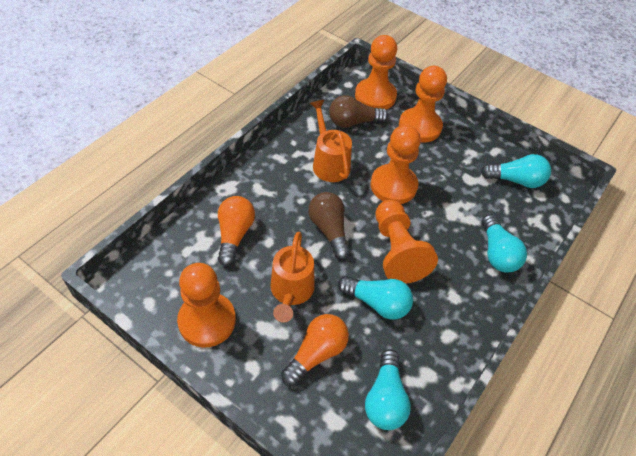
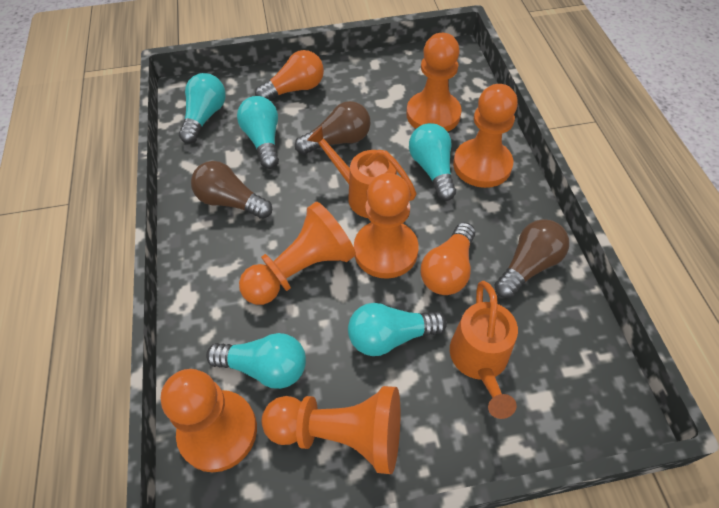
brown light bulb: 2 -> 3
orange pawn: 5 -> 6
turquoise light bulb: 4 -> 5

